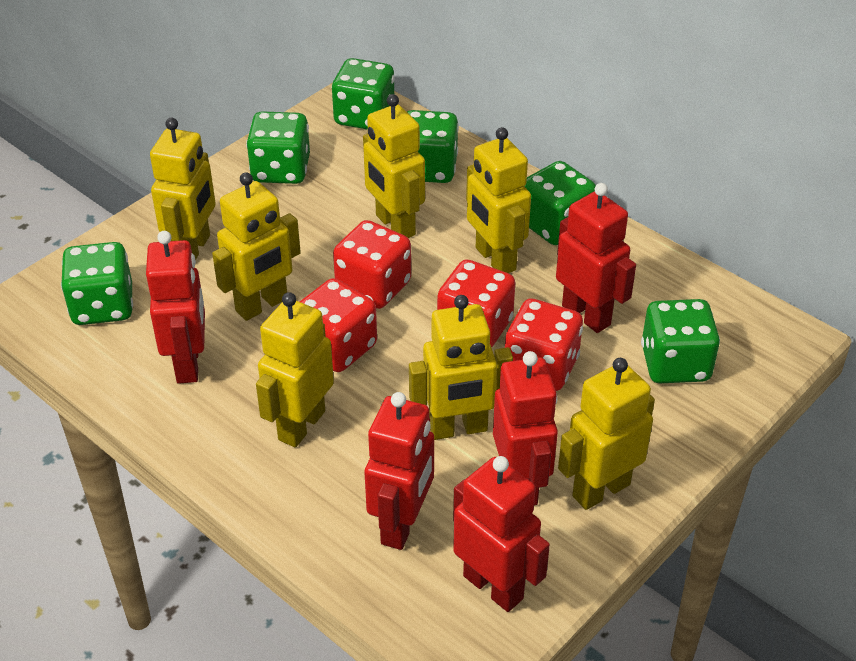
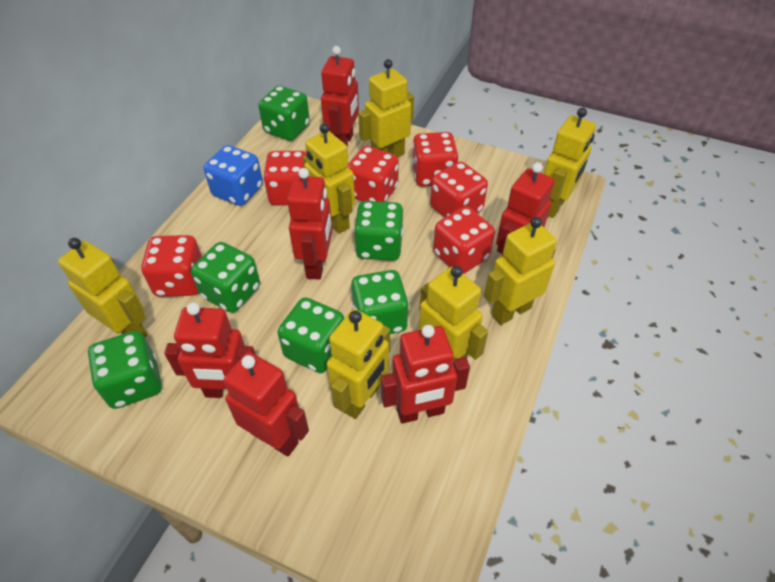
blue dice: 0 -> 1
red dice: 4 -> 6
red robot: 5 -> 6

